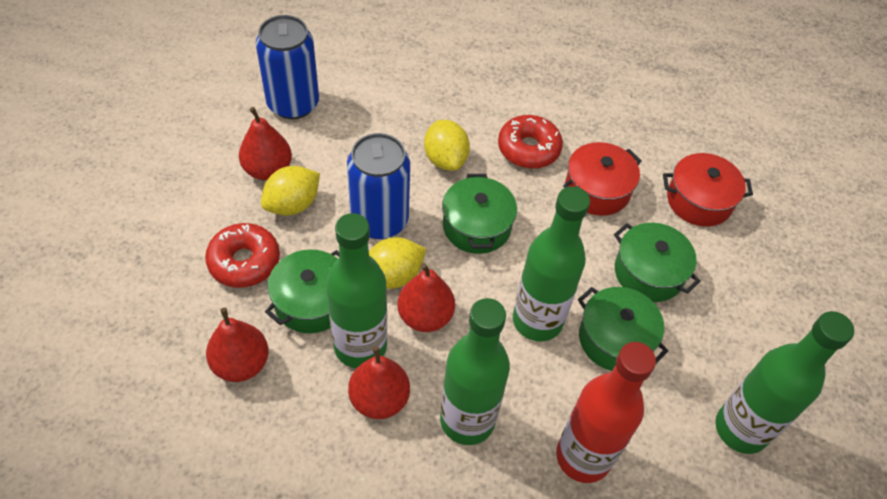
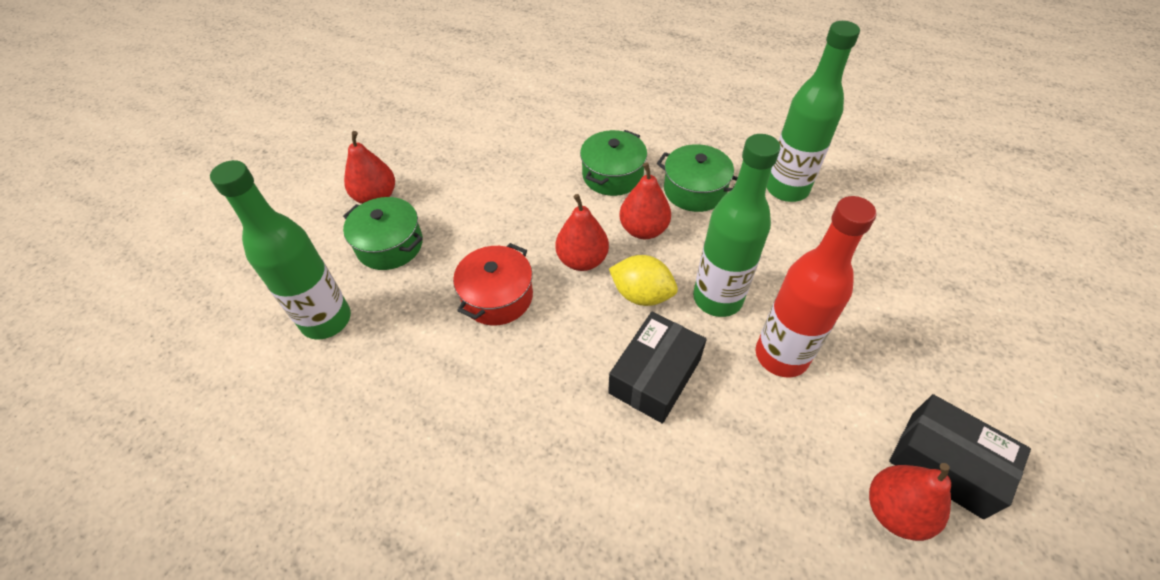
black box: 0 -> 2
blue can: 2 -> 0
green bottle: 4 -> 3
green pot: 4 -> 3
red donut: 2 -> 0
red pot: 2 -> 1
yellow lemon: 3 -> 1

